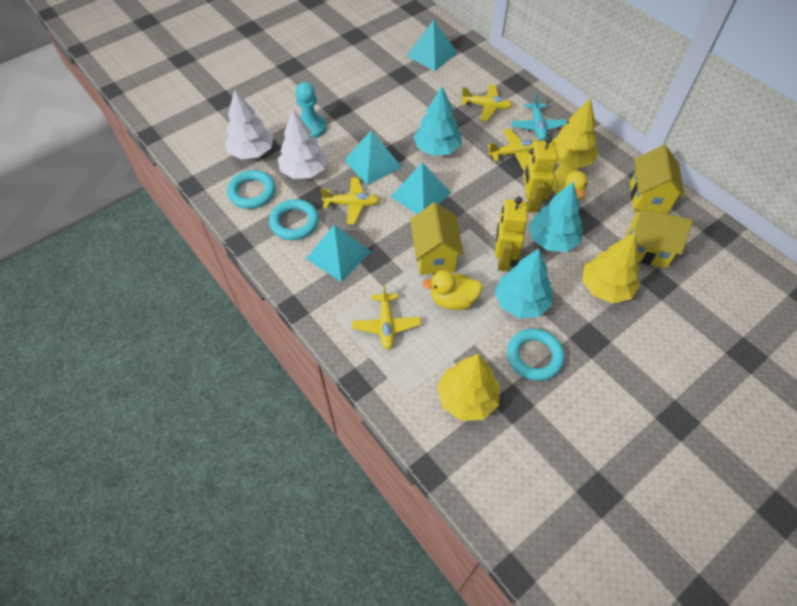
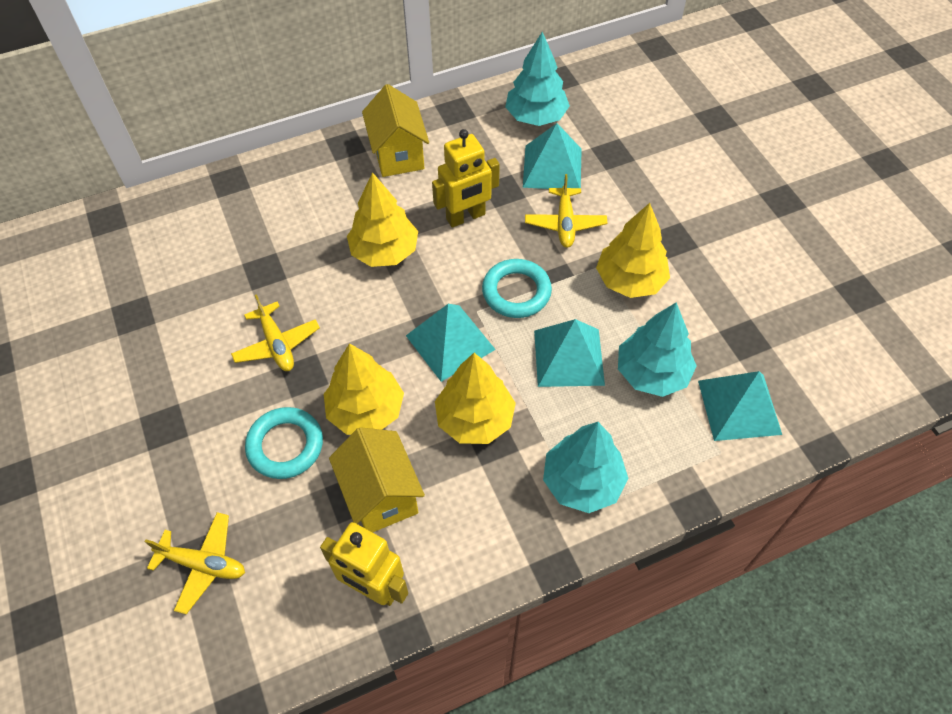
turquoise pawn: 1 -> 0
turquoise plane: 1 -> 0
turquoise ring: 3 -> 2
white tree: 2 -> 0
yellow duck: 2 -> 0
yellow house: 3 -> 2
yellow plane: 4 -> 3
yellow tree: 3 -> 4

